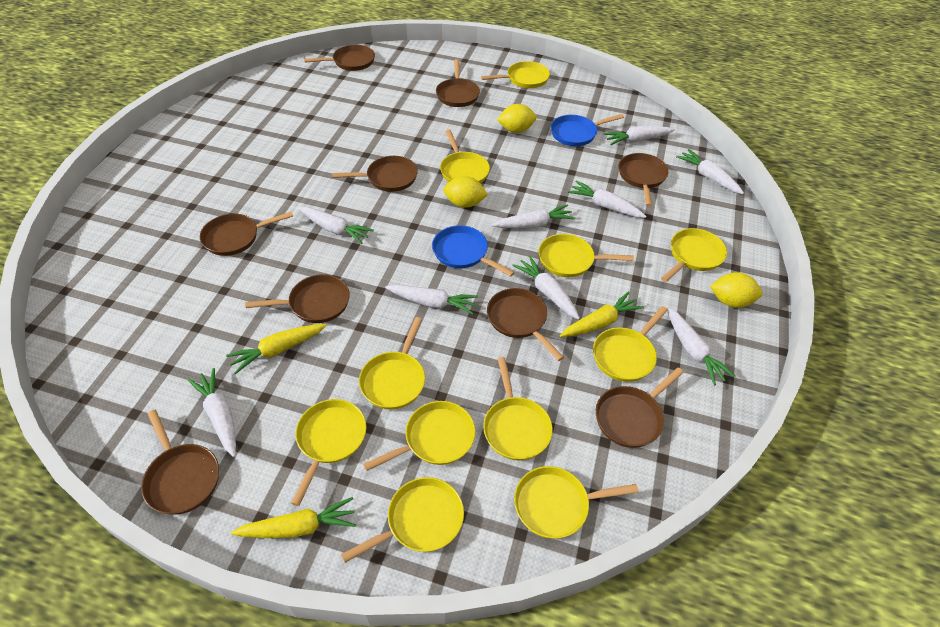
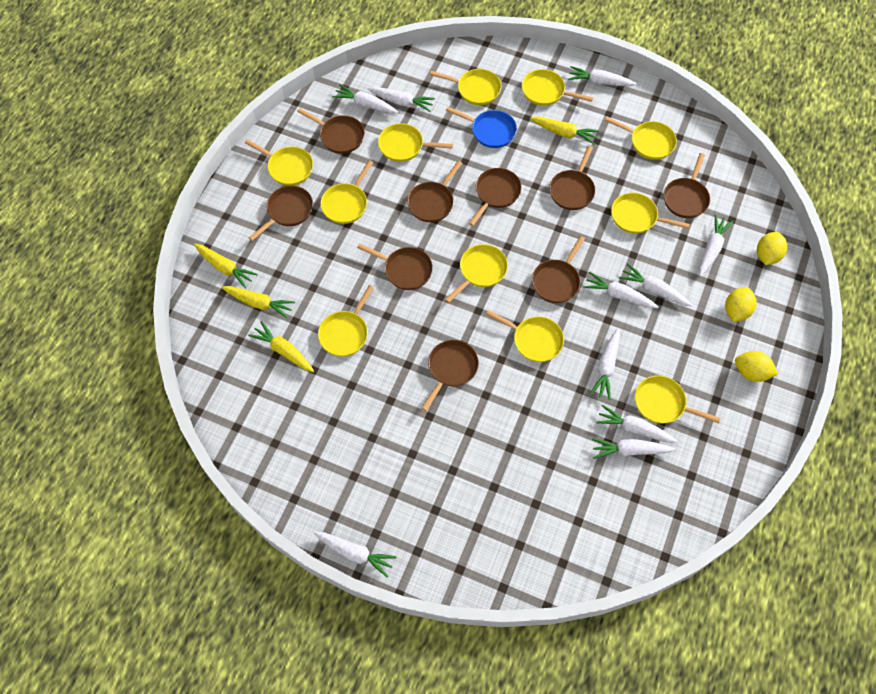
blue pan: 2 -> 1
white carrot: 9 -> 10
yellow carrot: 3 -> 4

